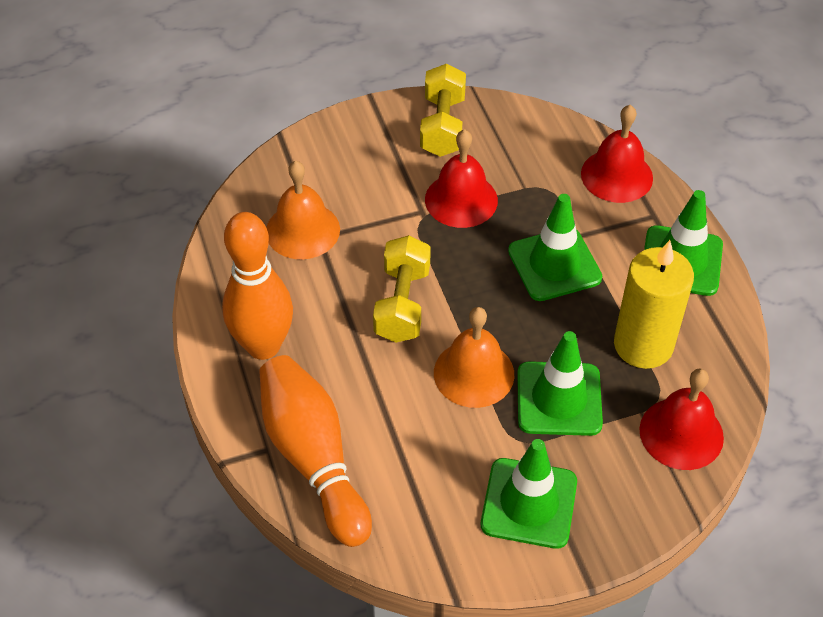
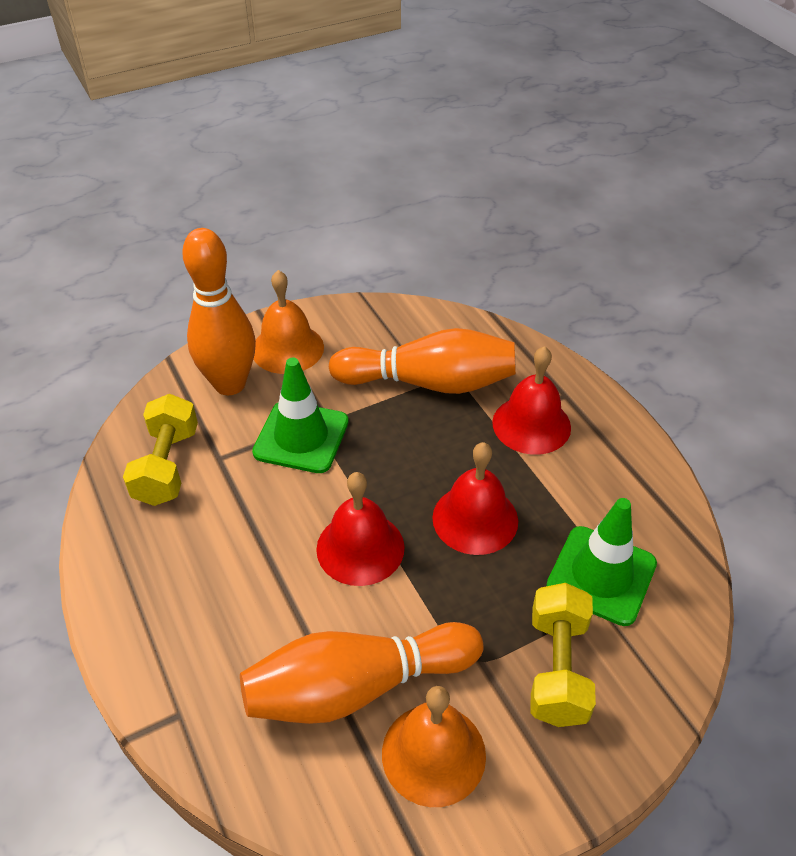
green traffic cone: 4 -> 2
orange bowling pin: 2 -> 3
yellow candle: 1 -> 0

